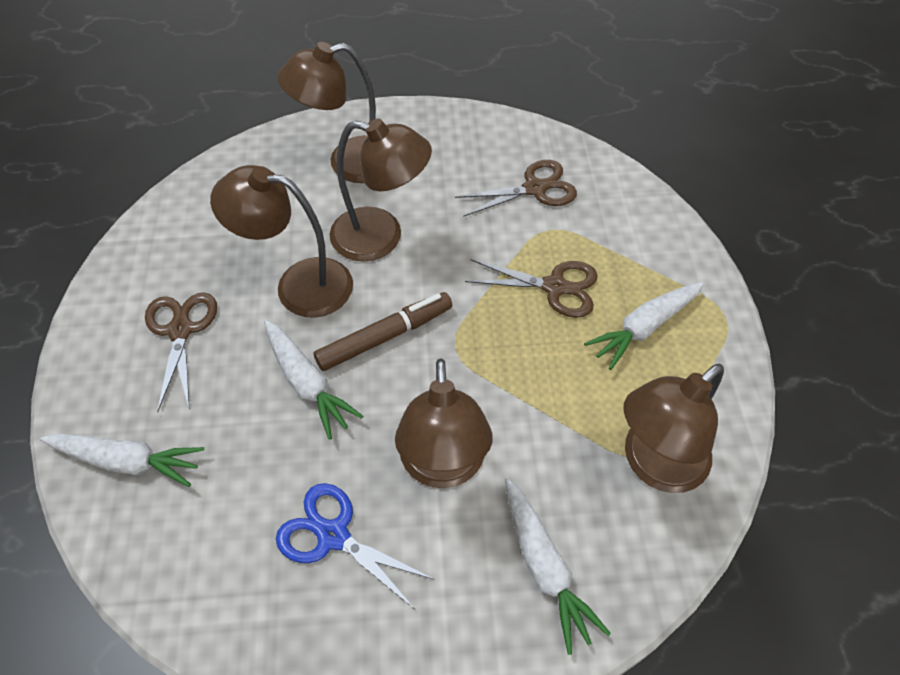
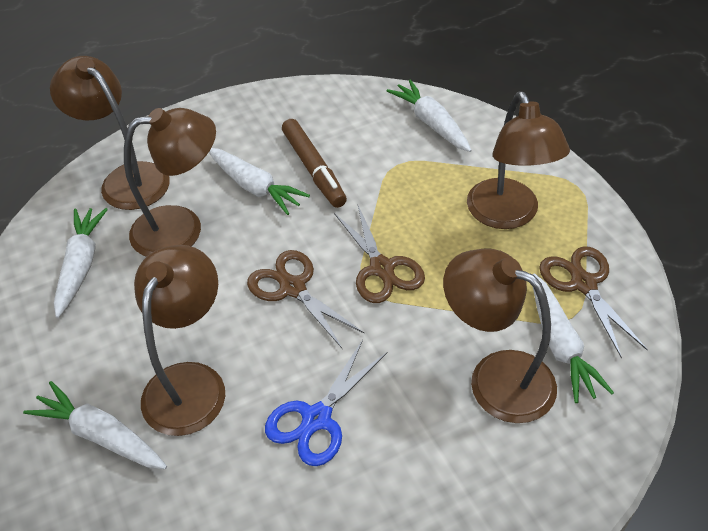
white carrot: 4 -> 5

